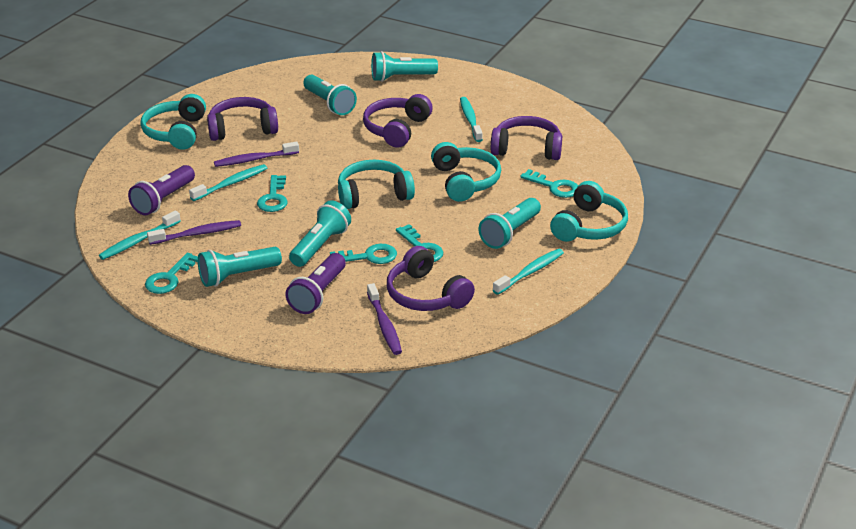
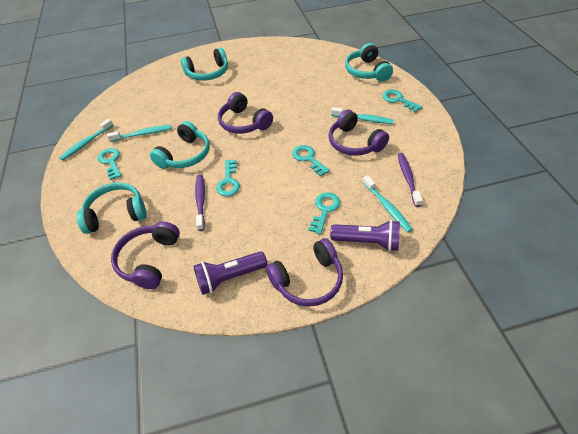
purple toothbrush: 3 -> 2
turquoise flashlight: 5 -> 0

